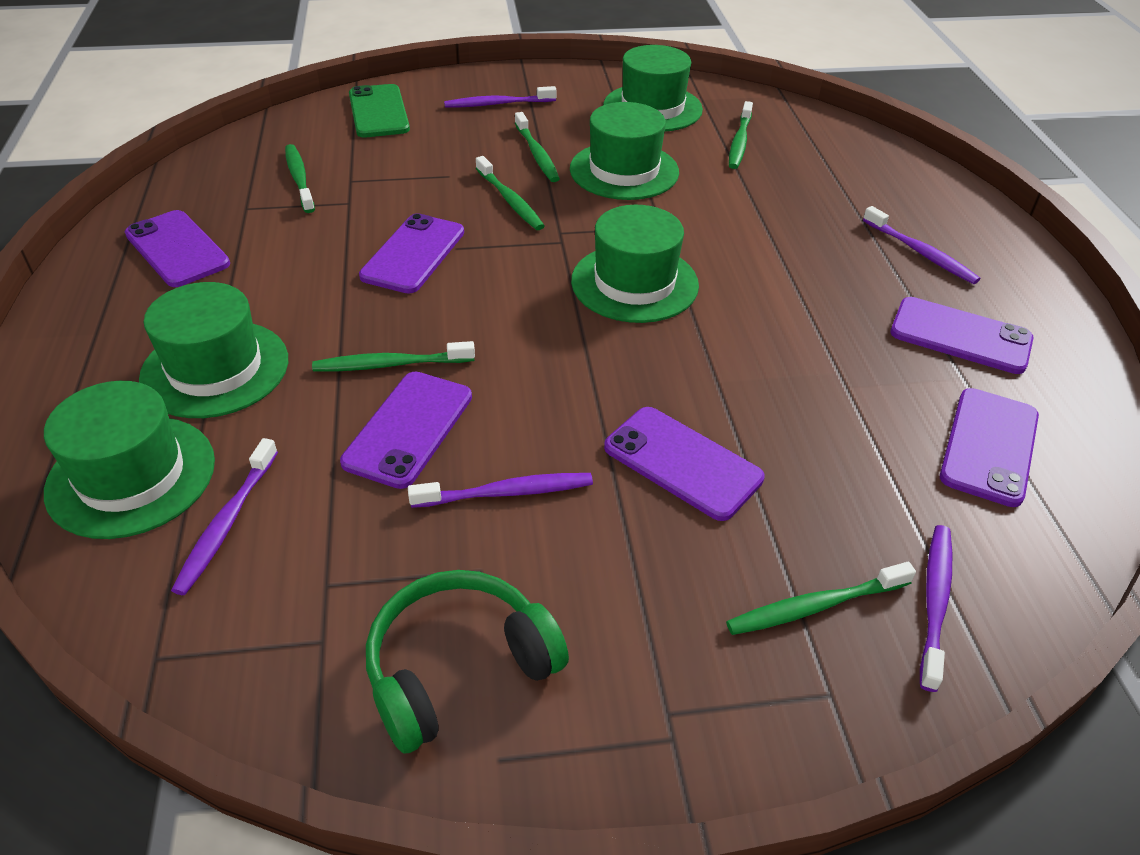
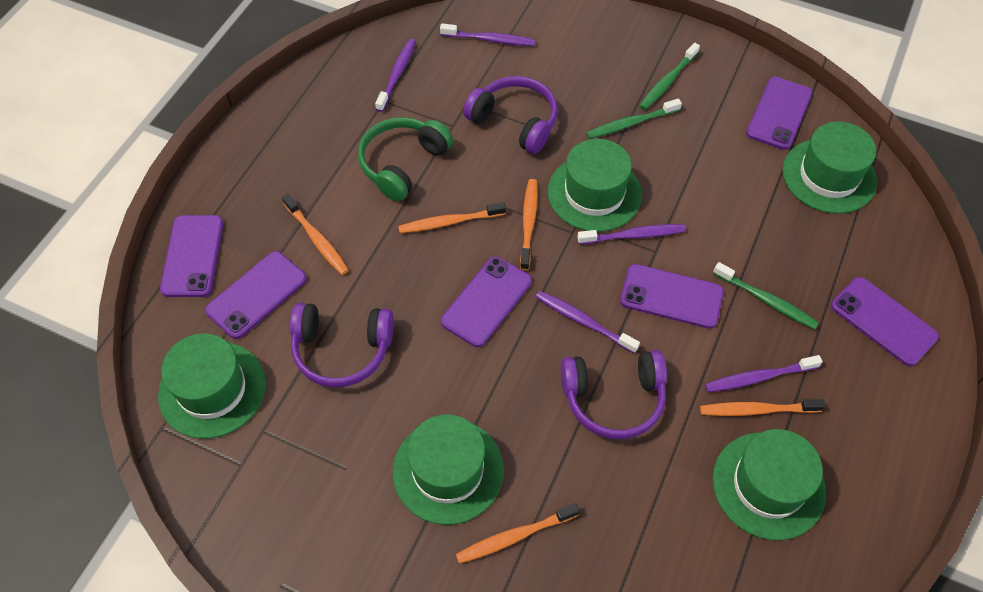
green phone: 1 -> 0
green toothbrush: 6 -> 3
orange toothbrush: 0 -> 5
purple headphones: 0 -> 3

